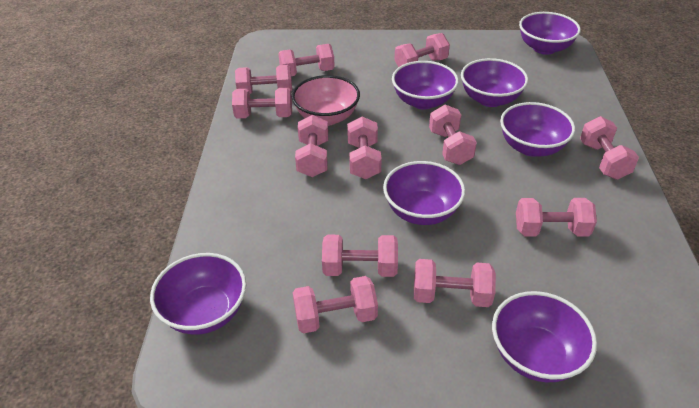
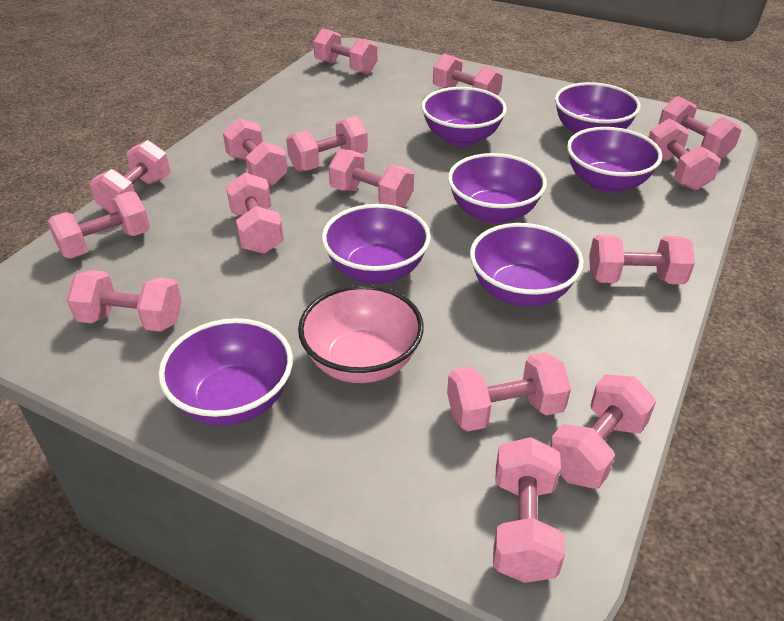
pink dumbbell: 12 -> 15

